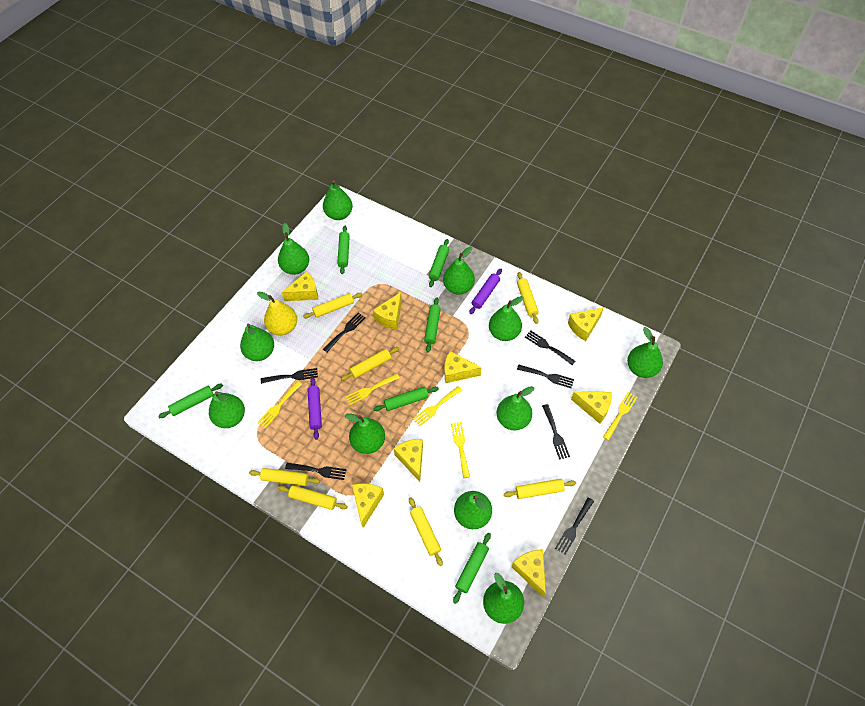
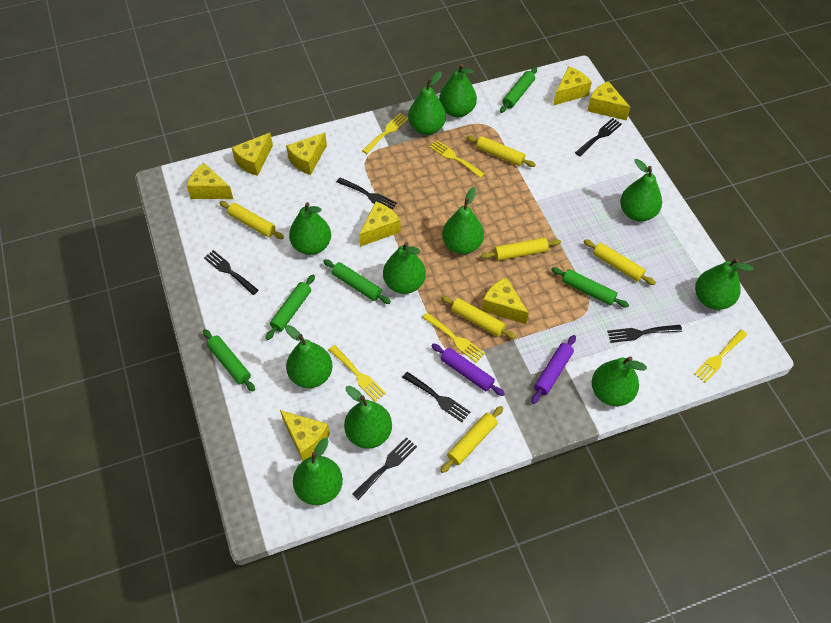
black fork: 7 -> 6
green rolling pin: 6 -> 5
yellow pear: 1 -> 0
yellow rolling pin: 7 -> 6

